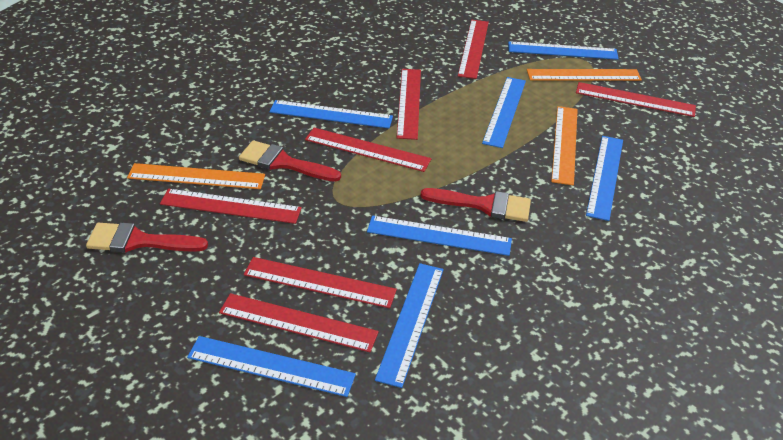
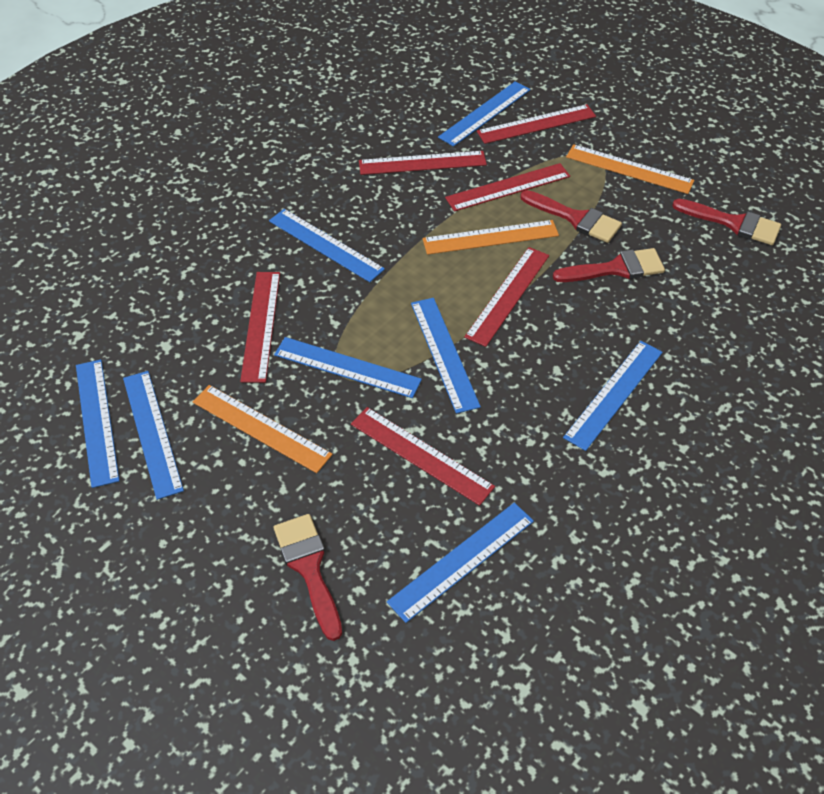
blue ruler: 7 -> 8
red brush: 3 -> 4
red ruler: 7 -> 6

